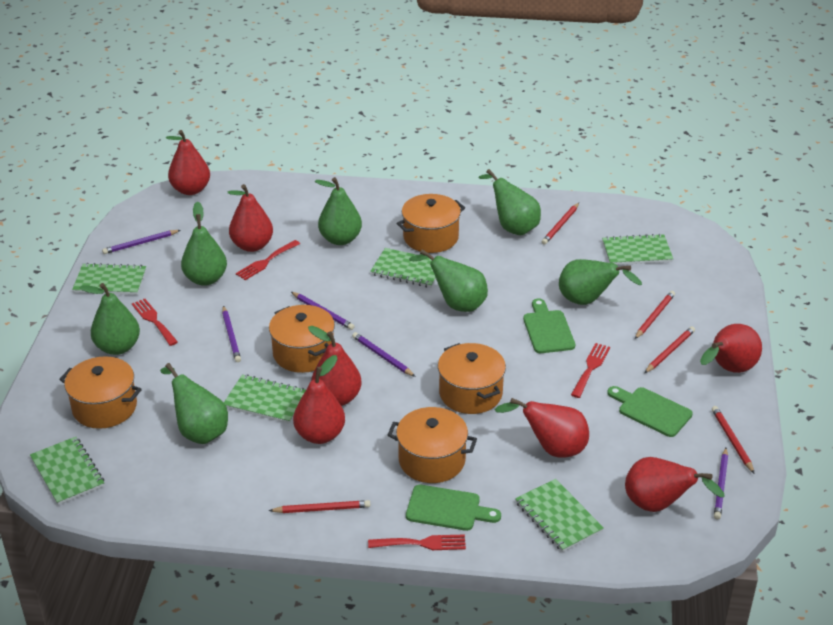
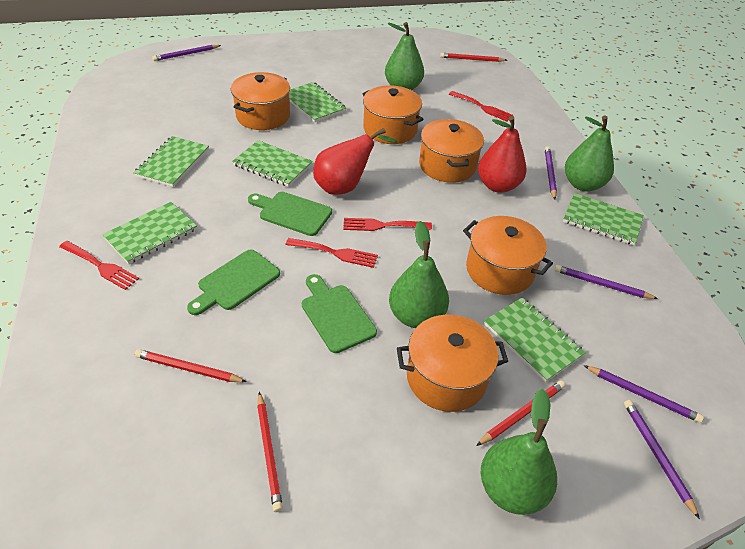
green pear: 7 -> 4
red pear: 7 -> 2
red pencil: 5 -> 4

